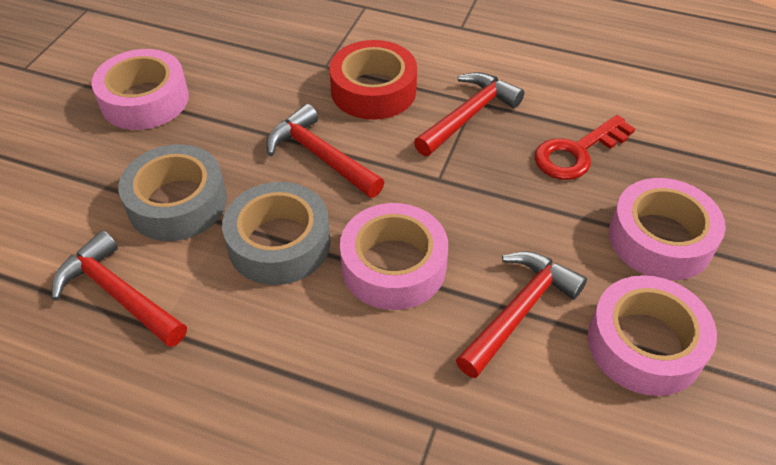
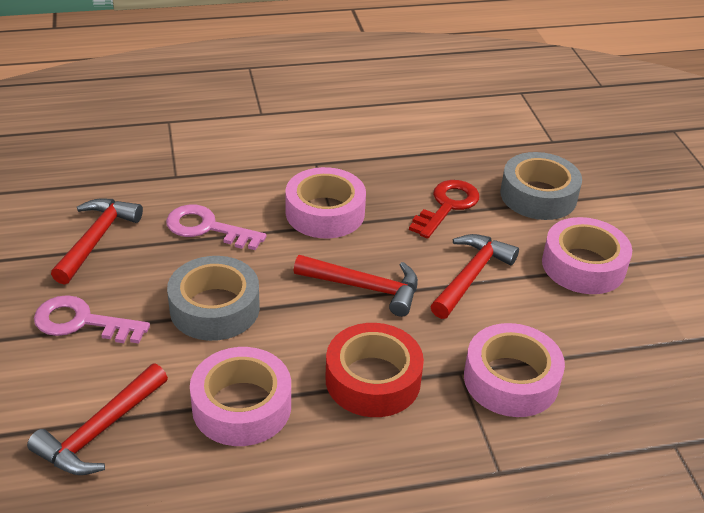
pink key: 0 -> 2

